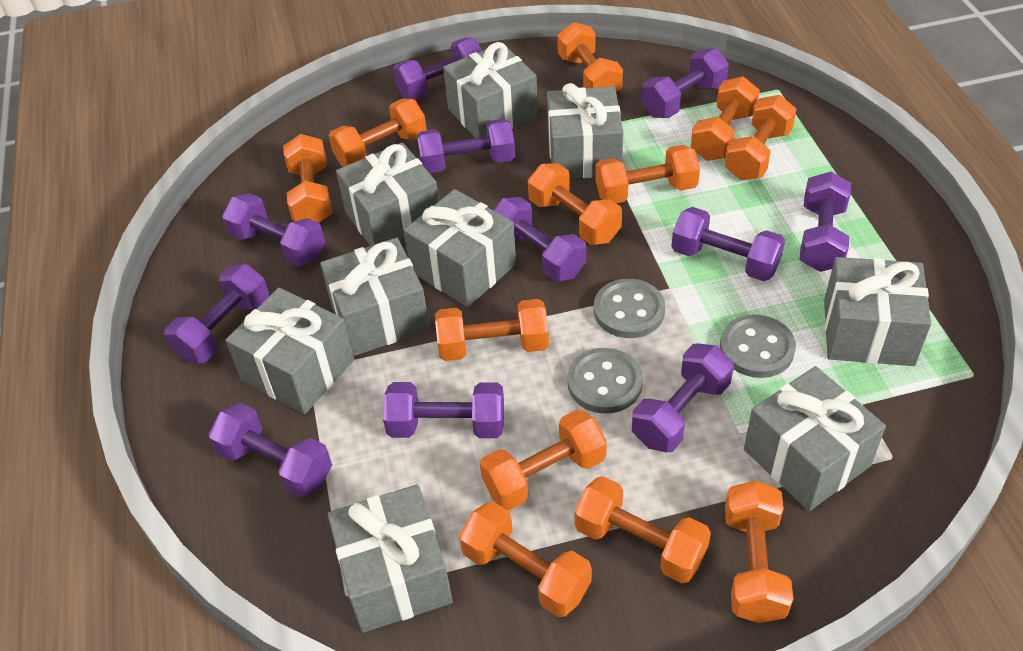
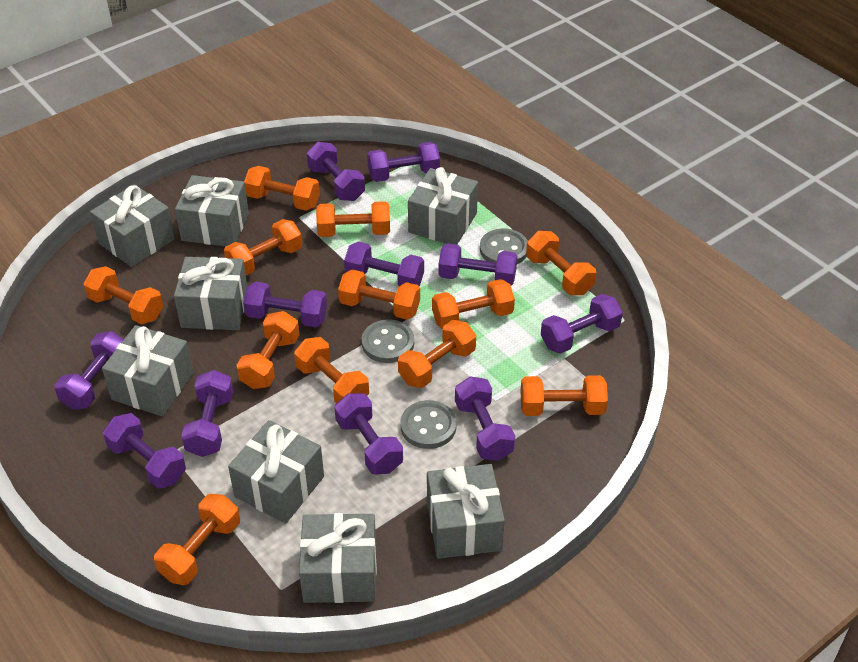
grey gift: 9 -> 8

